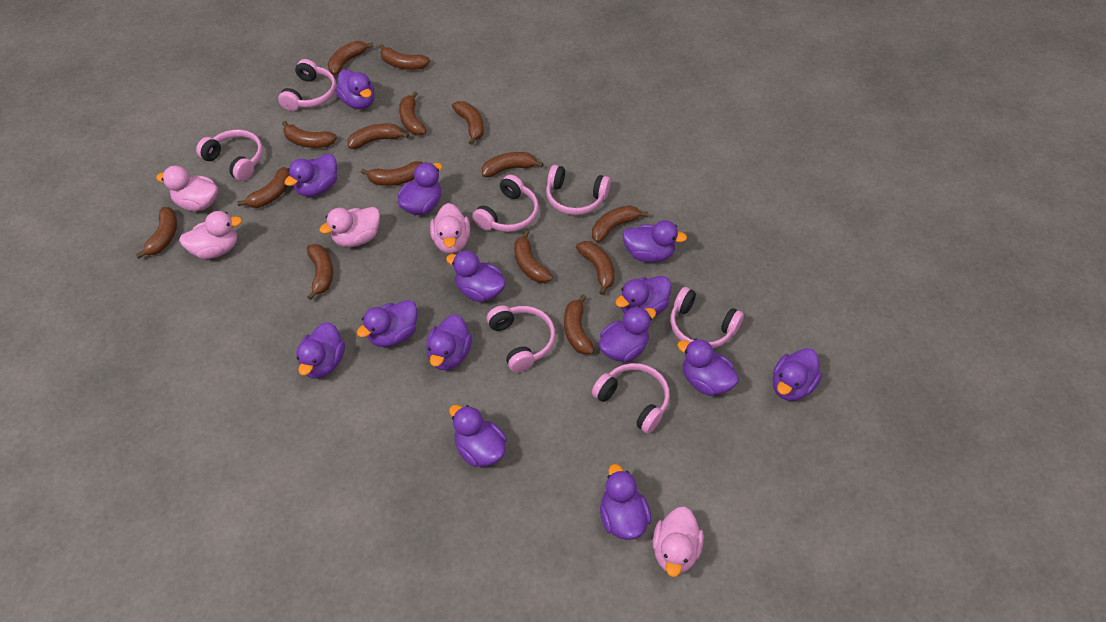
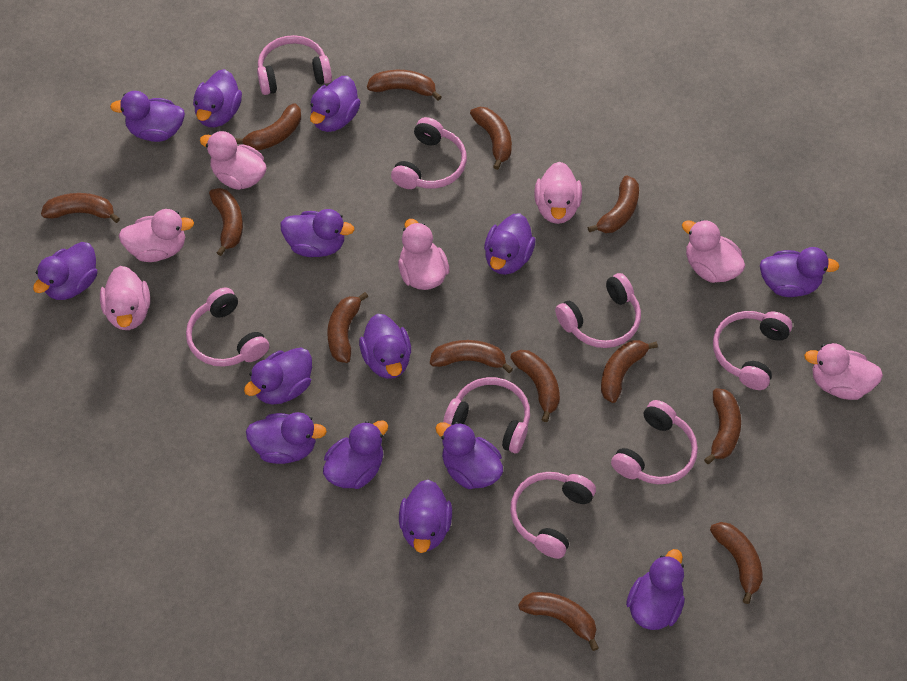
brown banana: 15 -> 13
pink duck: 5 -> 7
pink headphones: 7 -> 8

